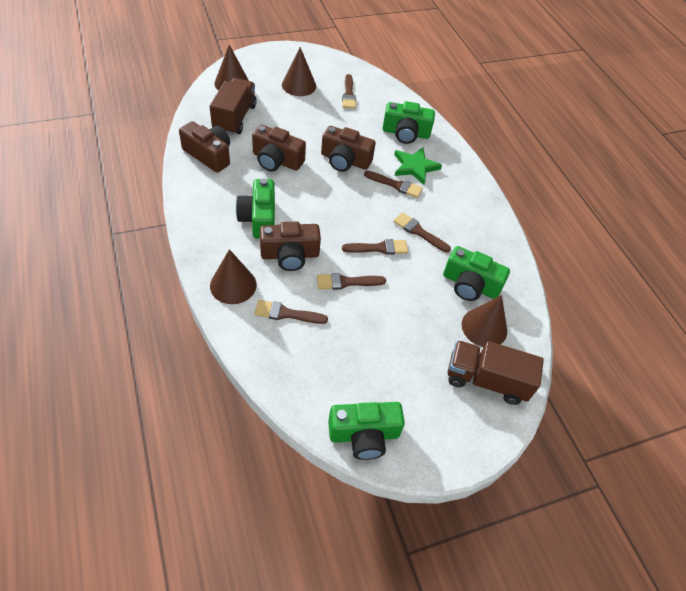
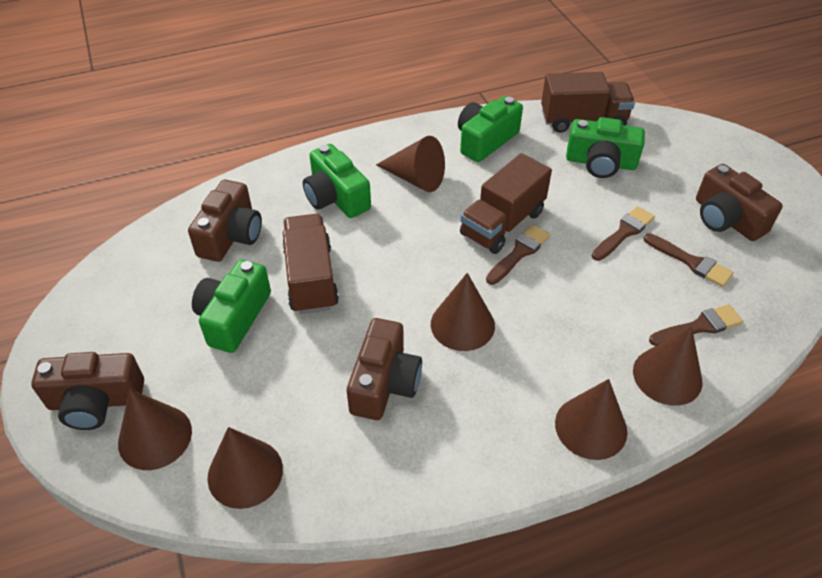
brown brush: 6 -> 4
brown cone: 4 -> 6
brown truck: 2 -> 3
green star: 1 -> 0

